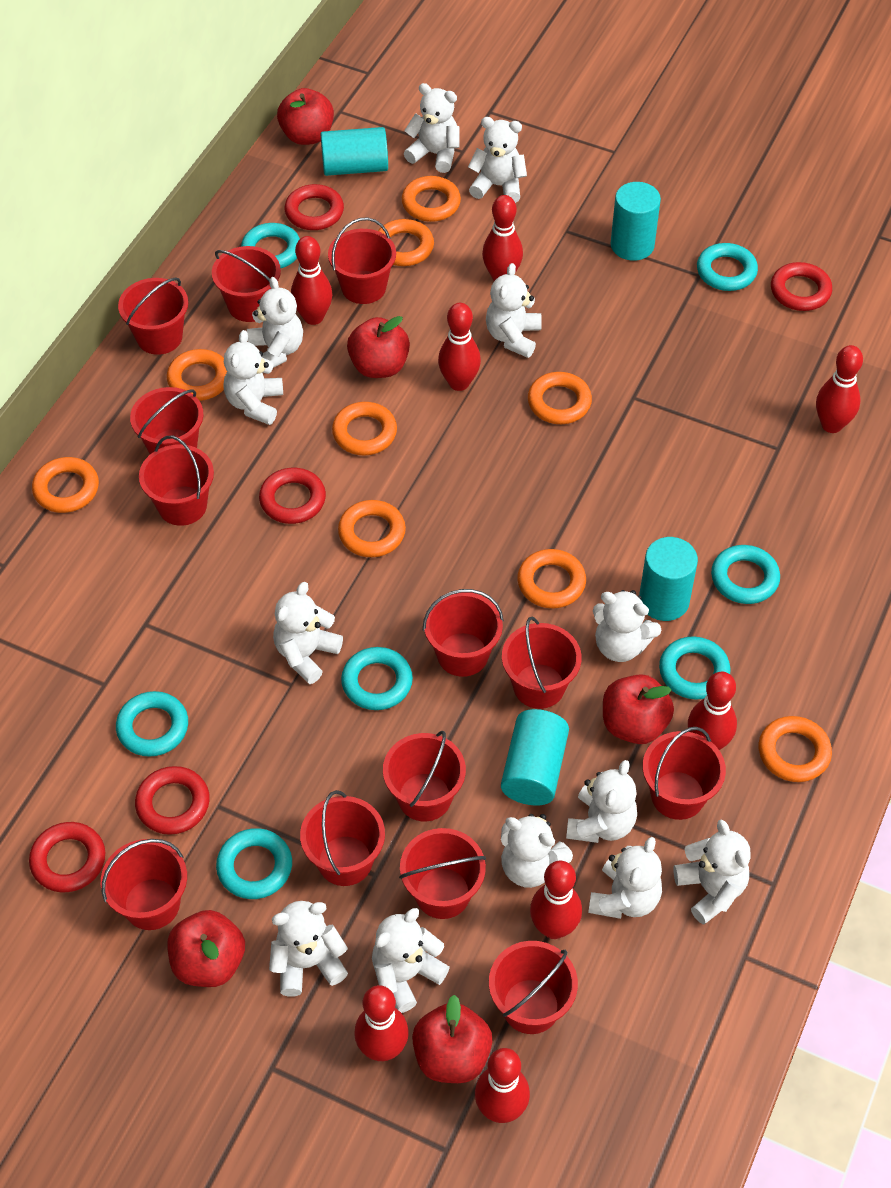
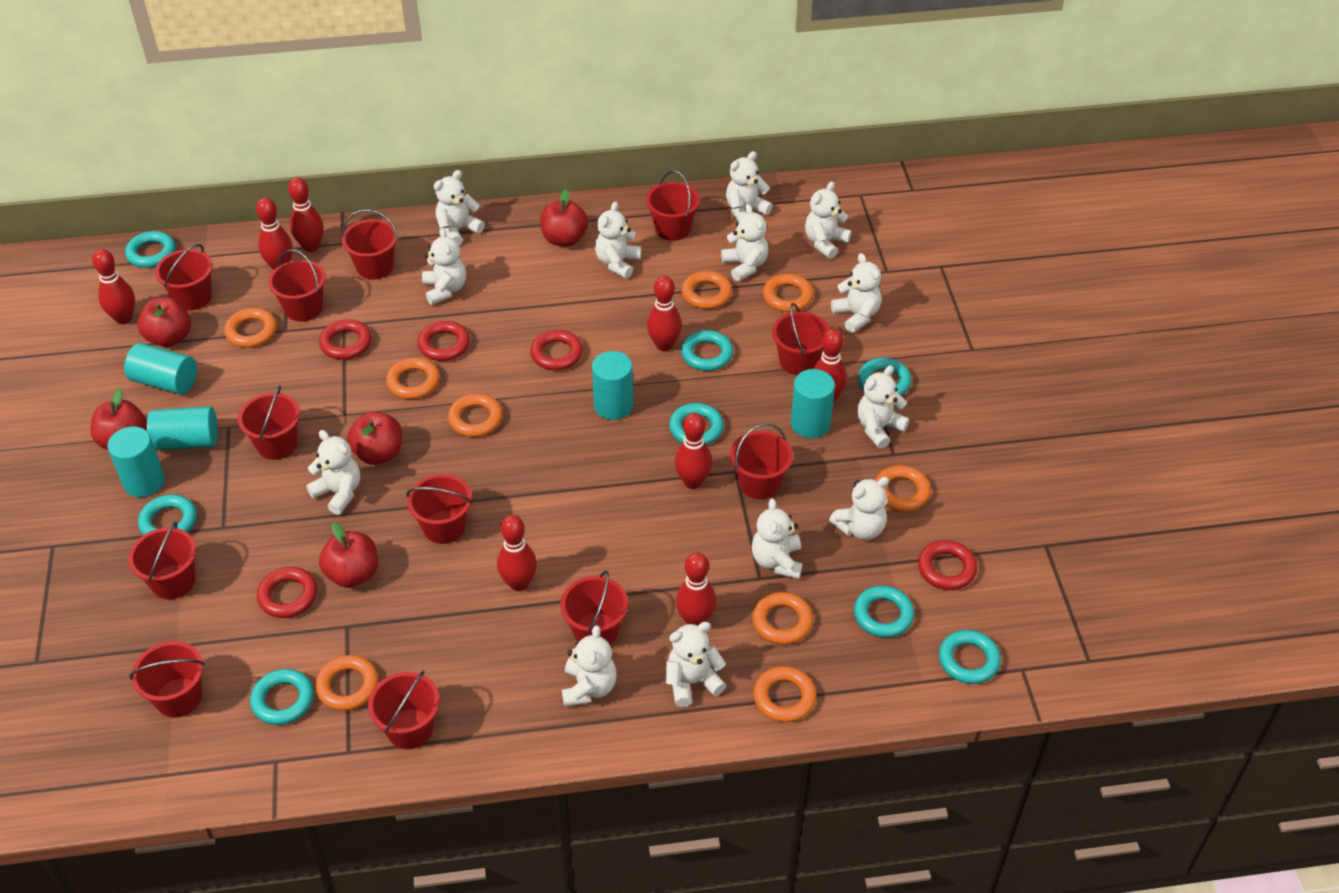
red bucket: 13 -> 12
turquoise cylinder: 4 -> 5
turquoise ring: 7 -> 8

